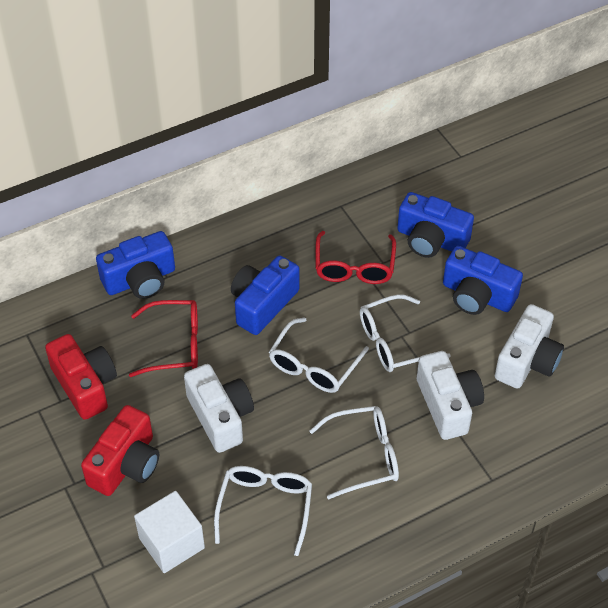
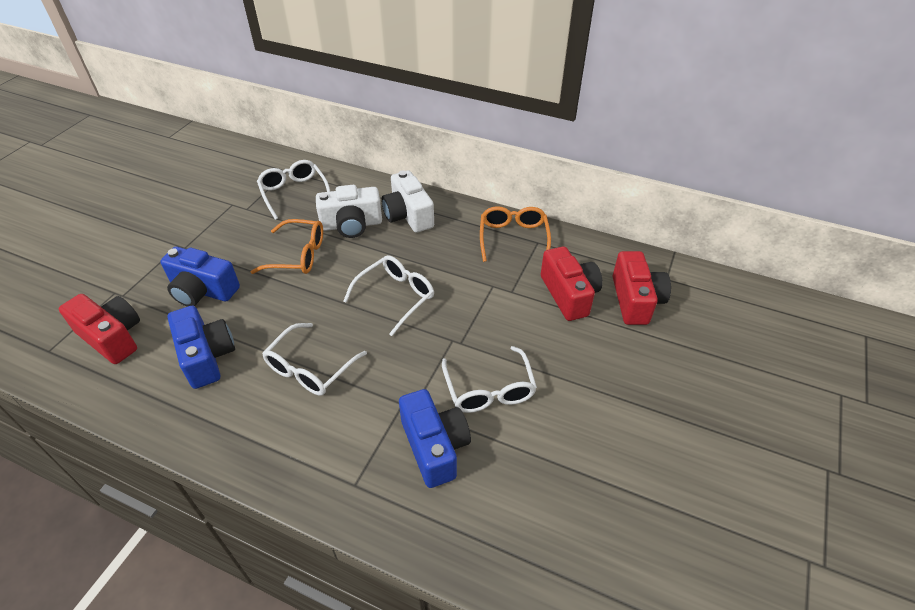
blue camera: 4 -> 3
orange glasses: 0 -> 2
red camera: 2 -> 3
red glasses: 2 -> 0
white camera: 3 -> 2
white cube: 1 -> 0

